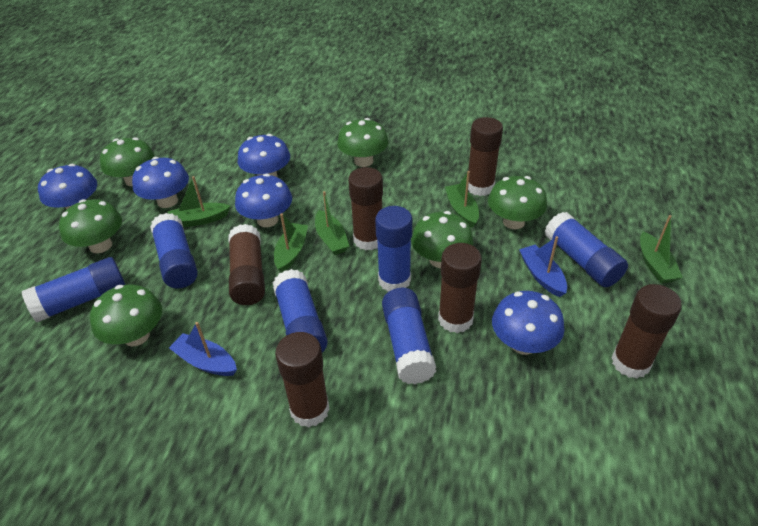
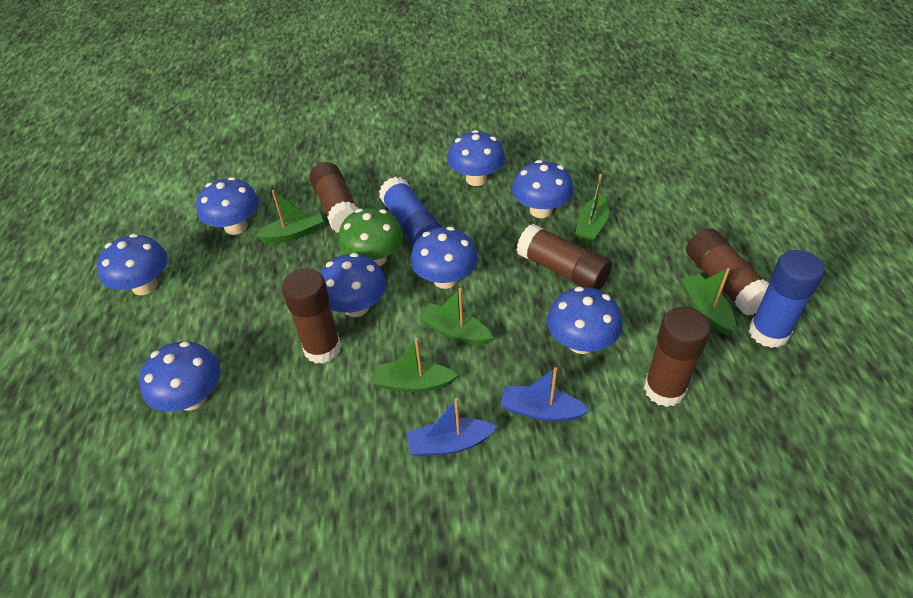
blue glue stick: 6 -> 2
blue mushroom: 5 -> 8
brown glue stick: 6 -> 5
green mushroom: 6 -> 1

